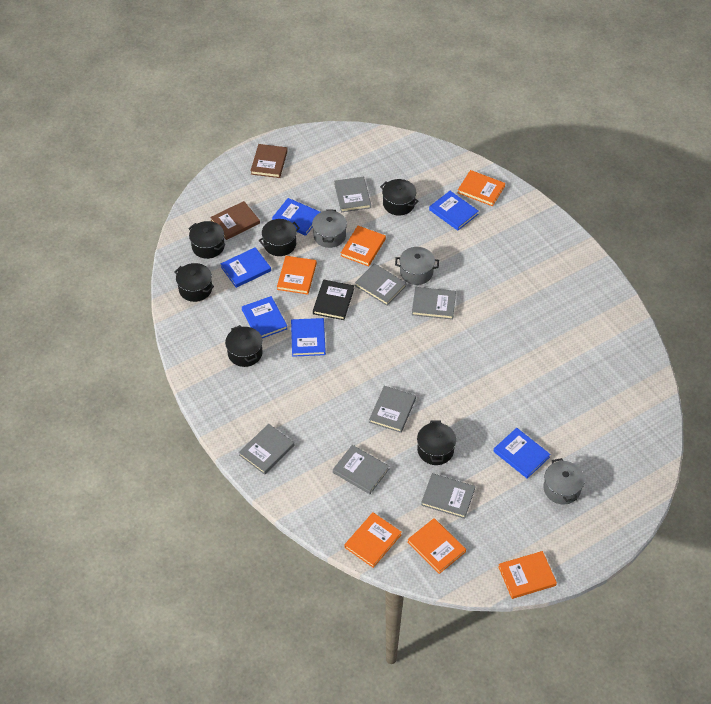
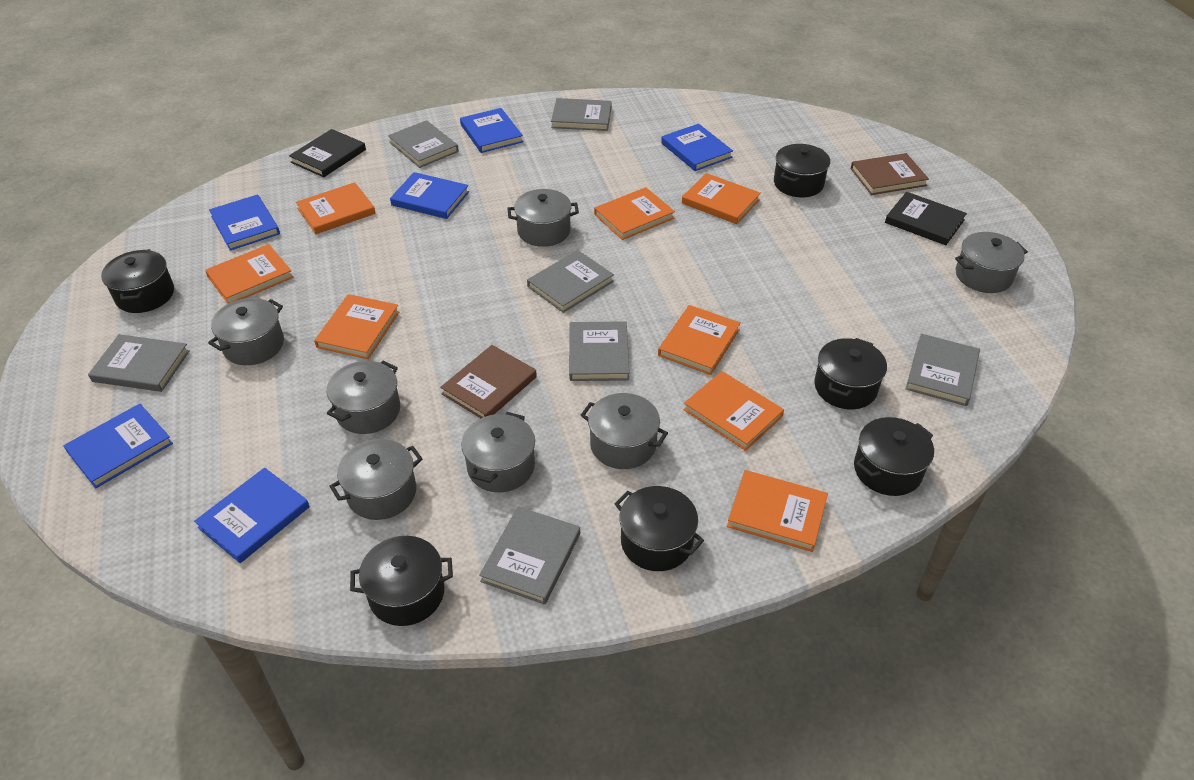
black book: 1 -> 2
grey pot: 3 -> 7
orange book: 6 -> 8

